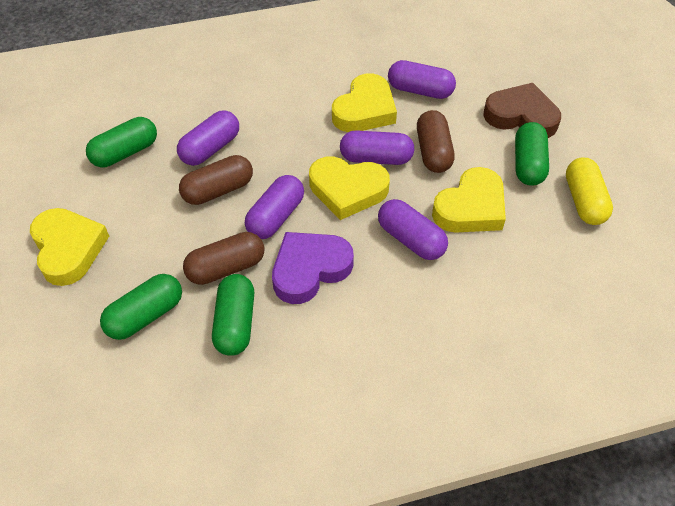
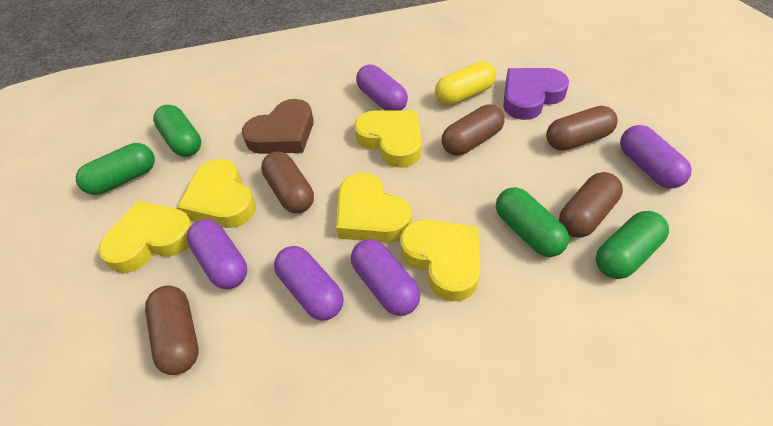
brown capsule: 3 -> 5
yellow heart: 4 -> 5

